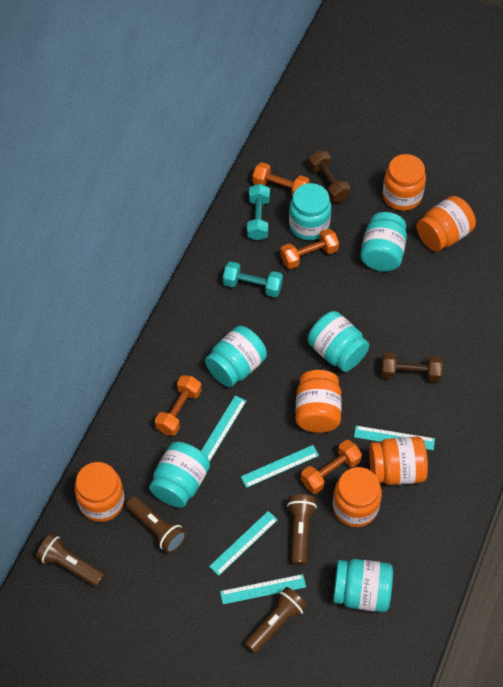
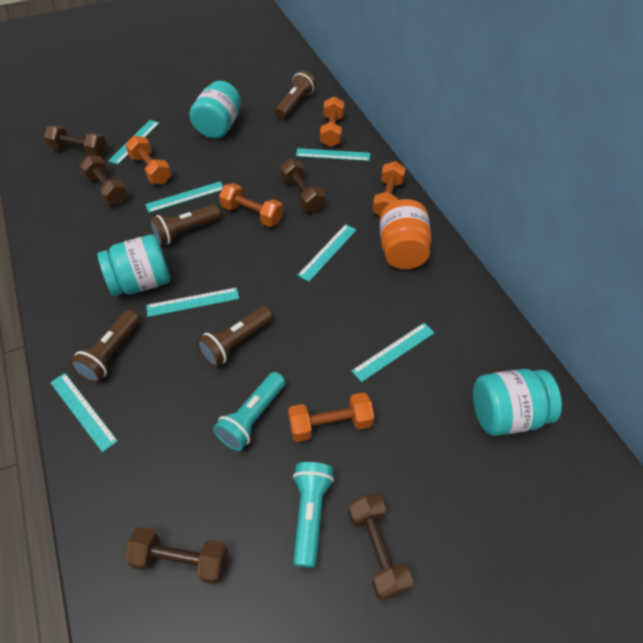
brown dumbbell: 2 -> 5
orange dumbbell: 4 -> 5
orange jar: 6 -> 1
turquoise dumbbell: 2 -> 0
turquoise flashlight: 0 -> 2
turquoise jar: 6 -> 3
turquoise ruler: 5 -> 7

